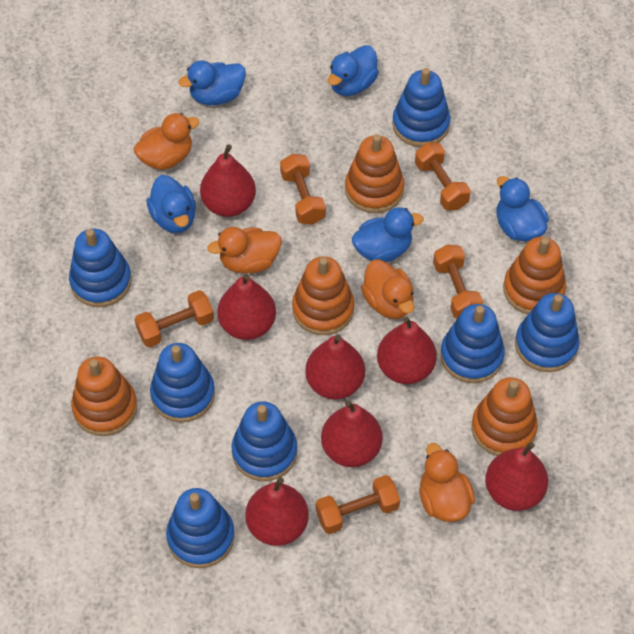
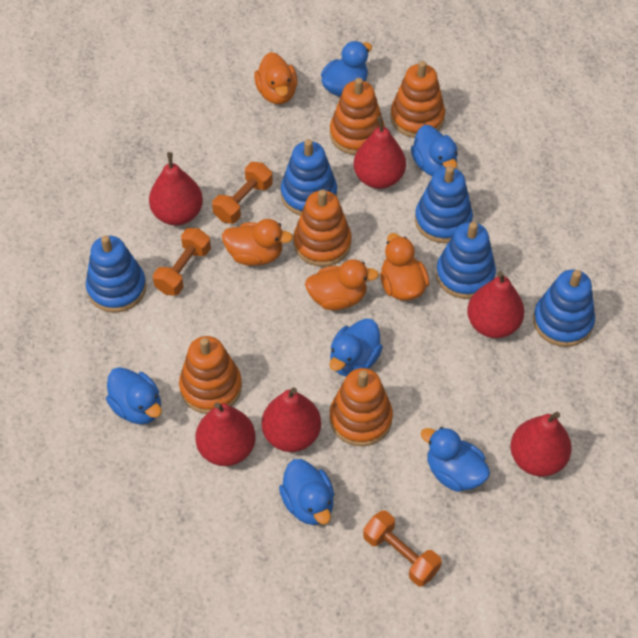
blue duck: 5 -> 6
blue stacking toy: 7 -> 5
orange dumbbell: 5 -> 3
red pear: 7 -> 6

